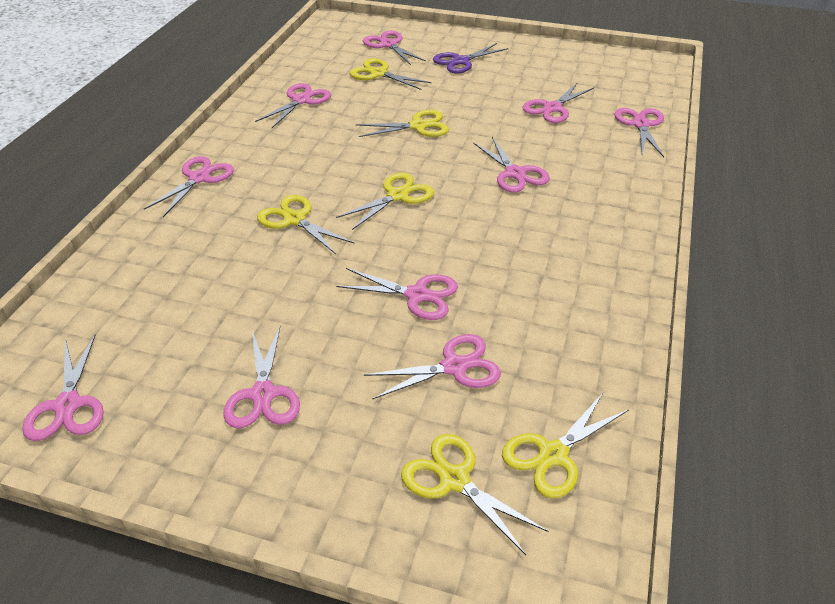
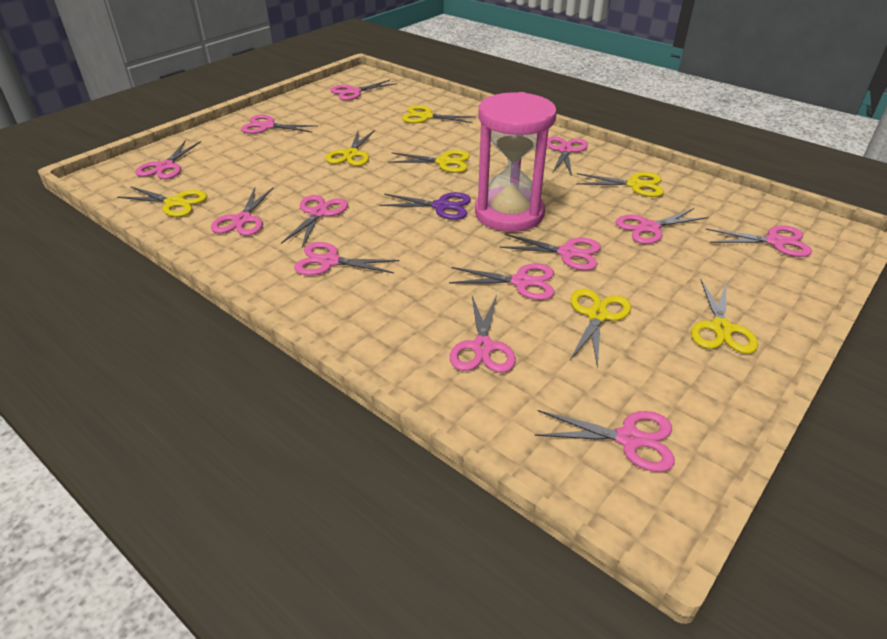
pink hourglass: 0 -> 1
pink scissors: 10 -> 13
yellow scissors: 6 -> 7

